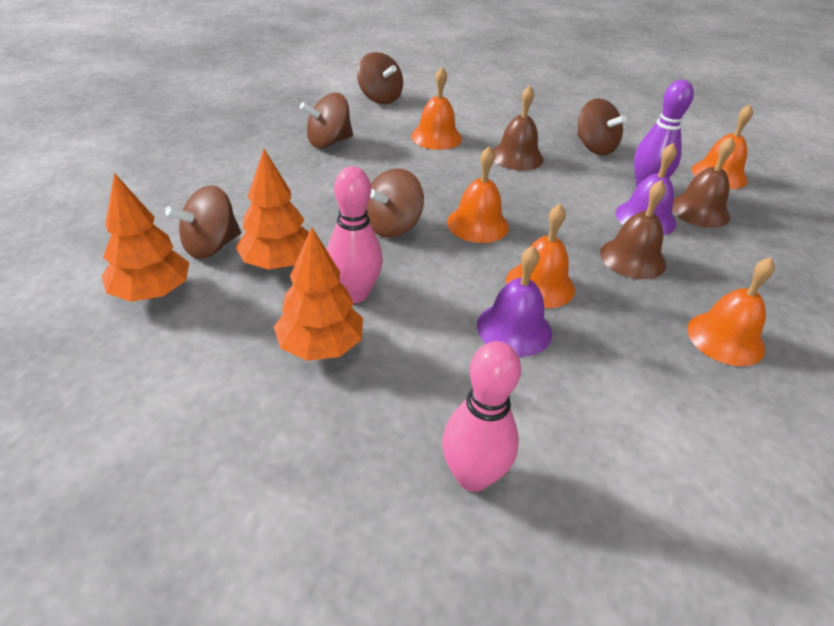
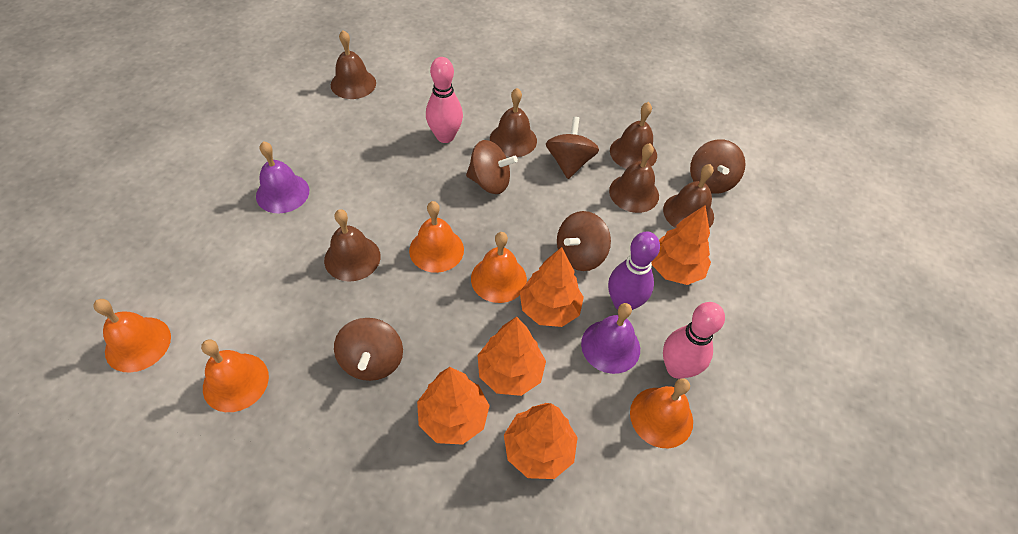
brown bell: 3 -> 6
orange tree: 3 -> 5

